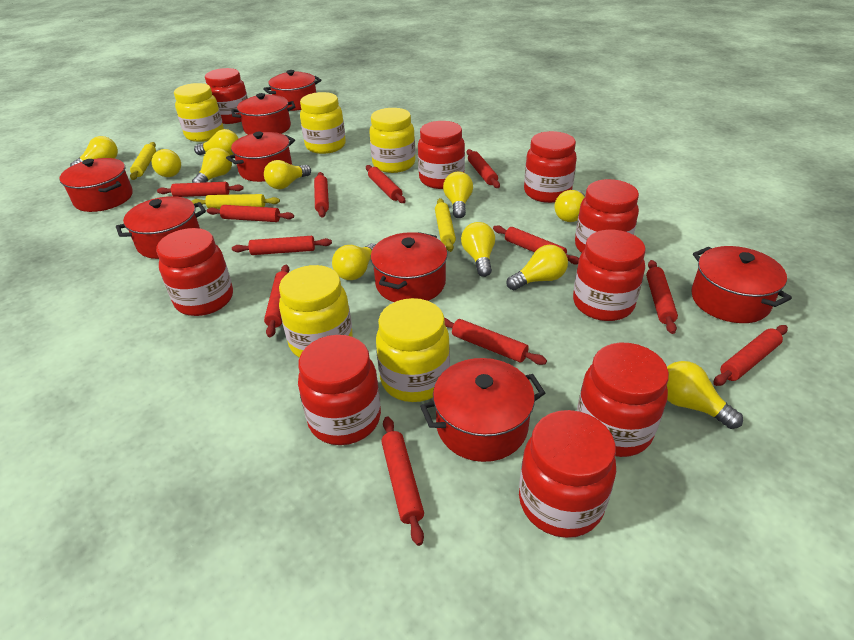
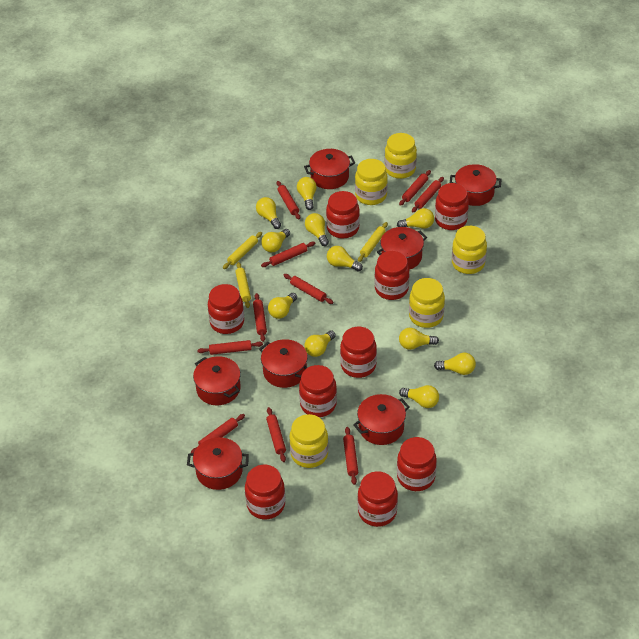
red pot: 8 -> 7
red rolling pin: 12 -> 10

